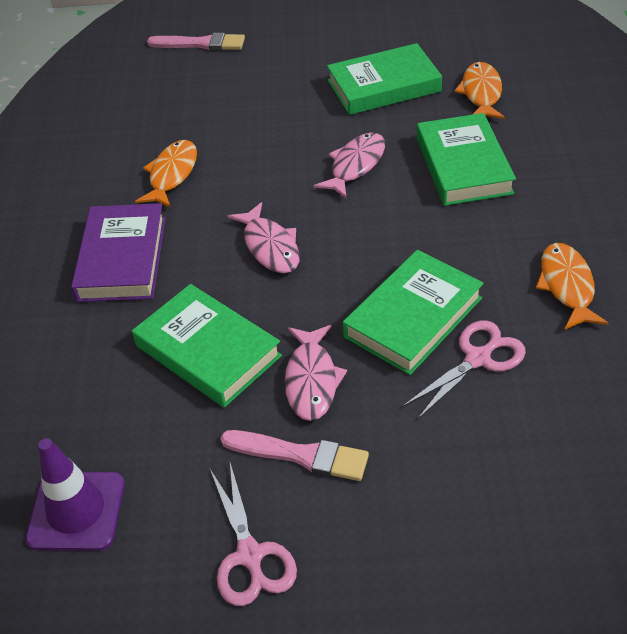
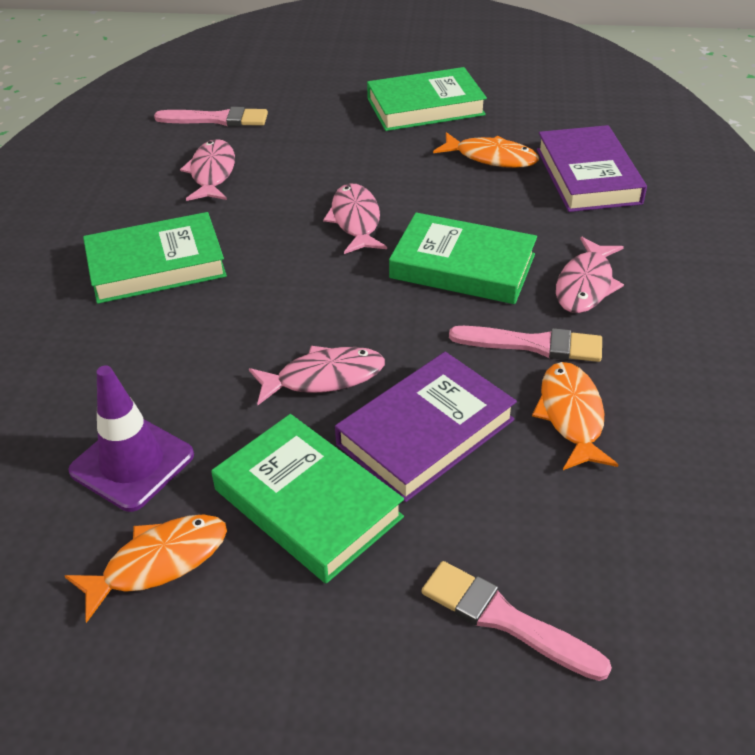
pink brush: 2 -> 3
pink fish: 3 -> 4
pink scissors: 2 -> 0
purple book: 1 -> 2

